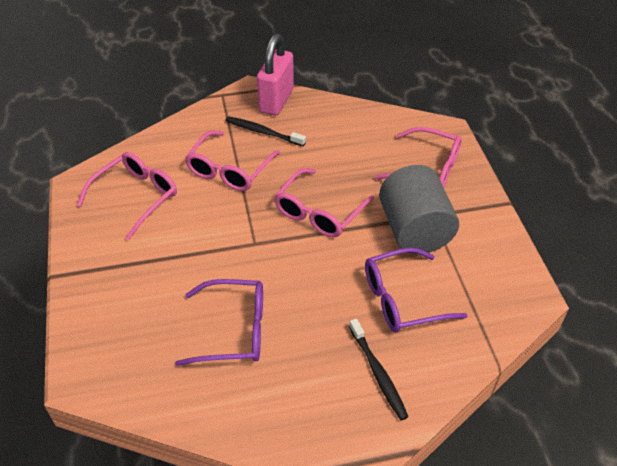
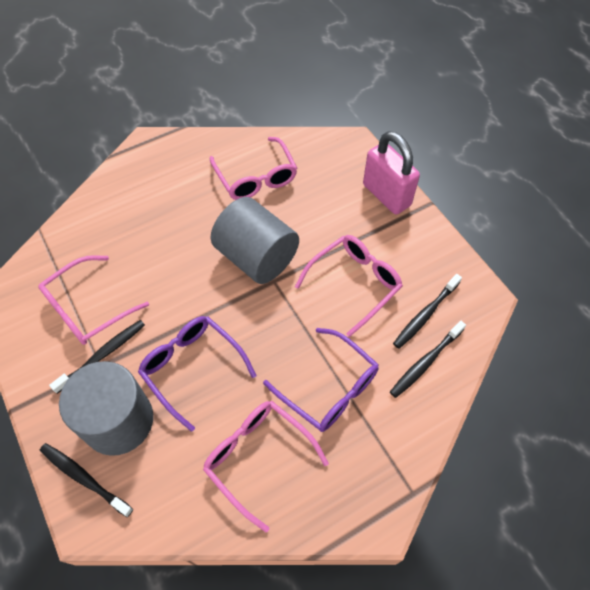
black toothbrush: 2 -> 4
grey cylinder: 1 -> 2

